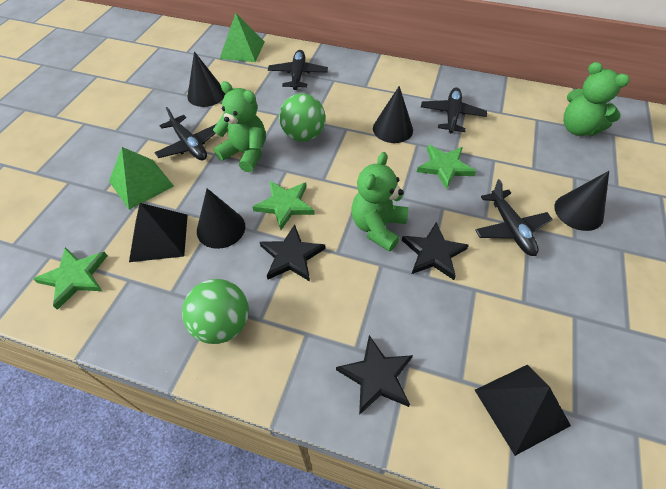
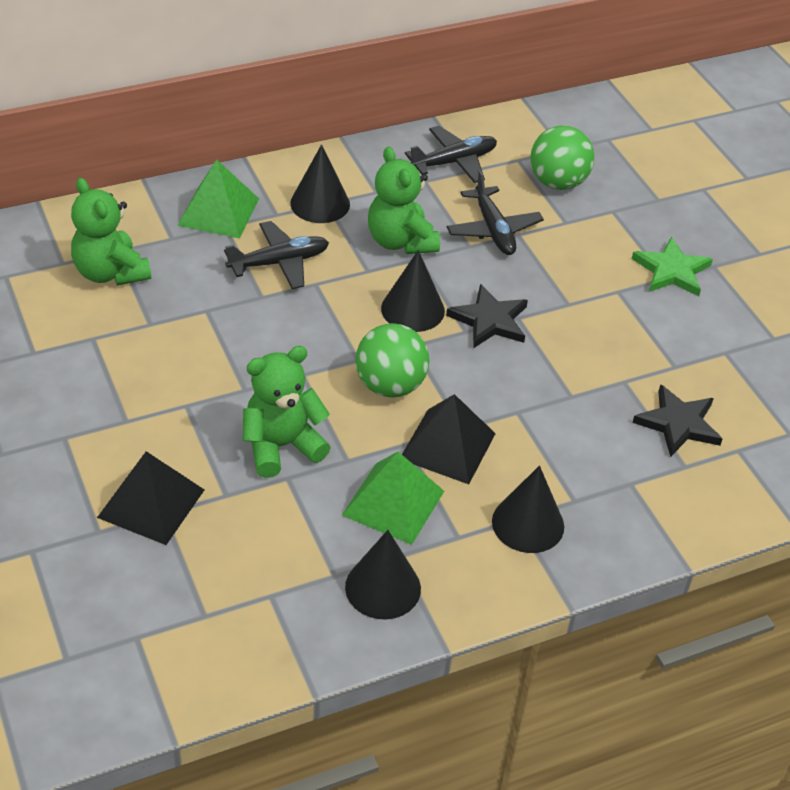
black plane: 4 -> 3
black star: 3 -> 2
green star: 3 -> 1

